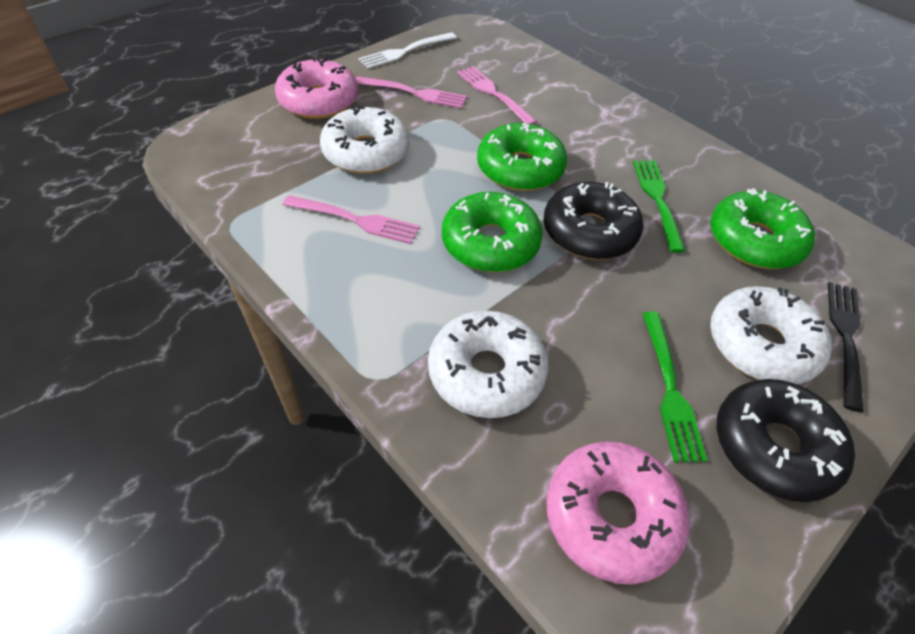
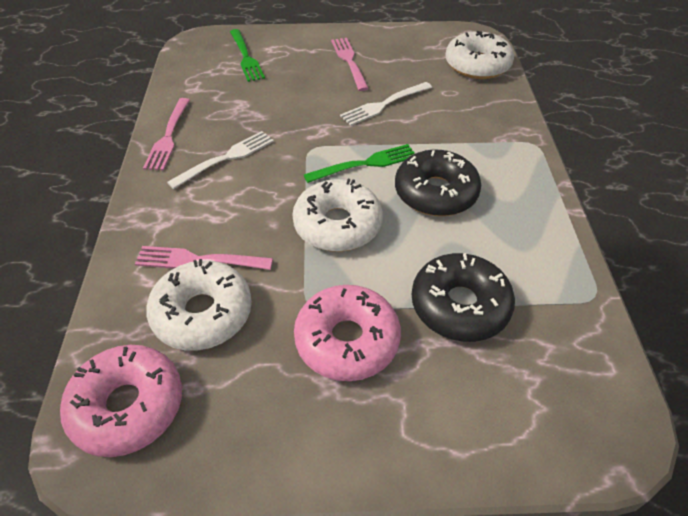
black fork: 1 -> 0
green donut: 3 -> 0
white fork: 1 -> 2

